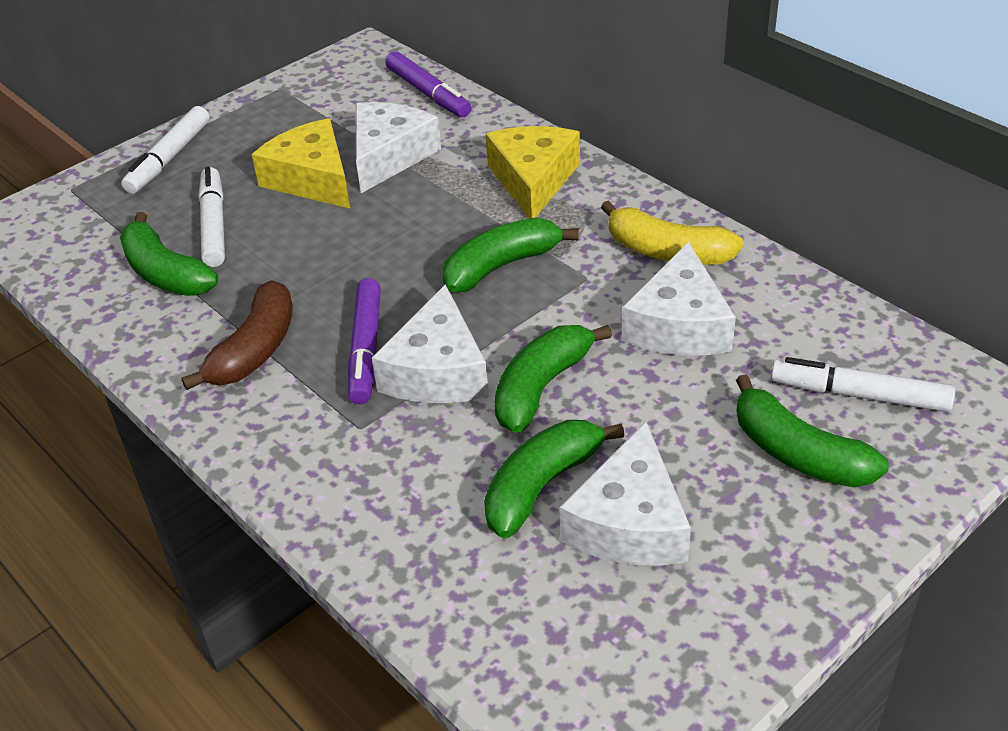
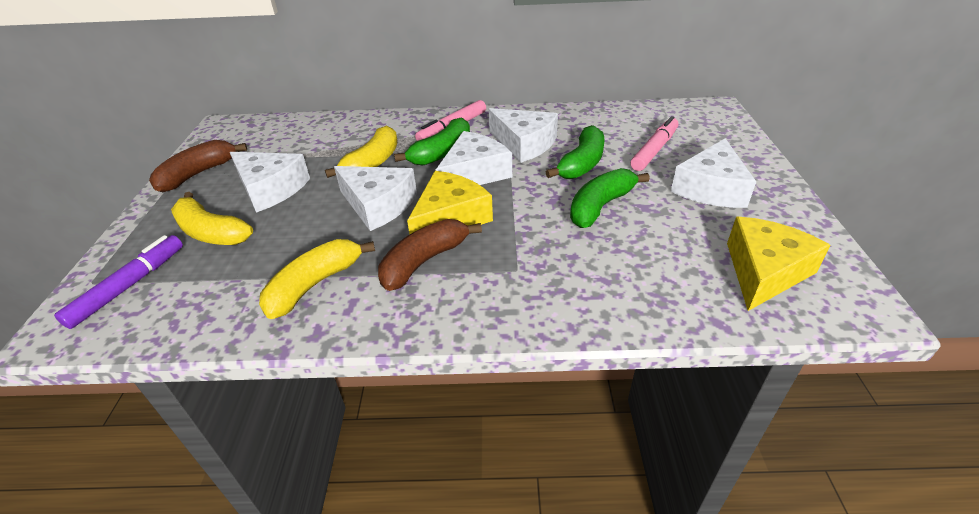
brown banana: 1 -> 2
green banana: 5 -> 3
pink marker: 0 -> 2
purple marker: 2 -> 1
white cheese: 4 -> 5
white marker: 3 -> 0
yellow banana: 1 -> 3

